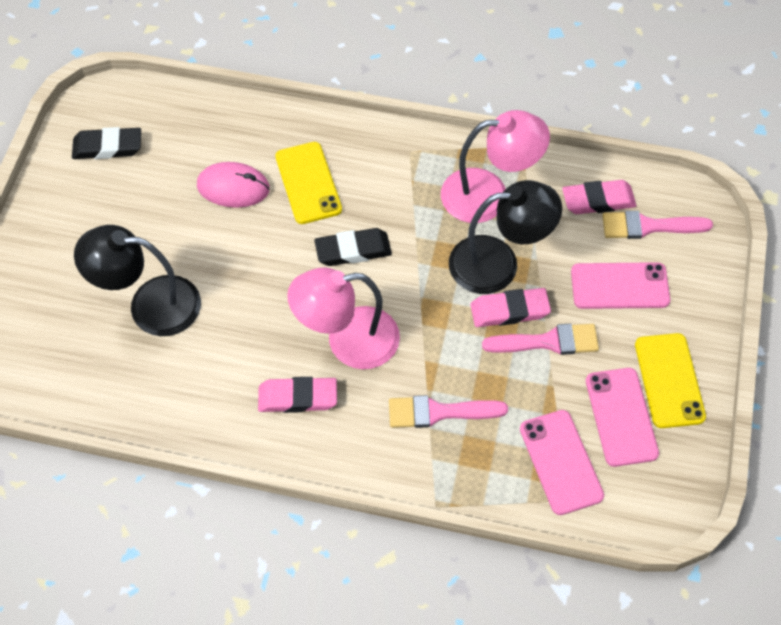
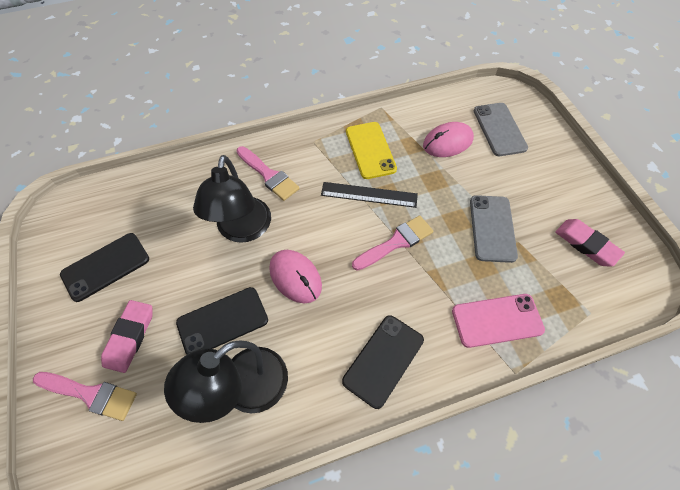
black eraser: 2 -> 0
black phone: 0 -> 3
black ruler: 0 -> 1
grey phone: 0 -> 2
pink eraser: 3 -> 2
pink lamp: 2 -> 0
pink mouse: 1 -> 2
pink phone: 3 -> 1
yellow phone: 2 -> 1

